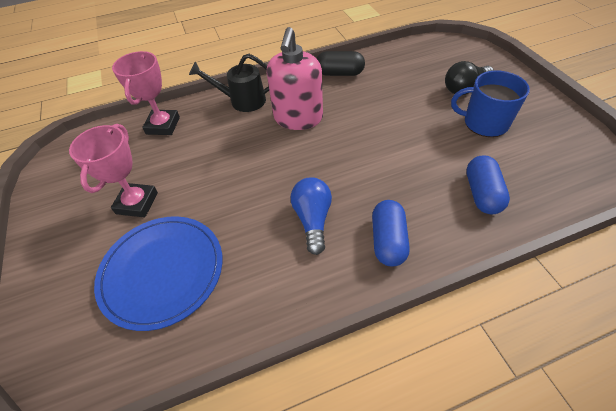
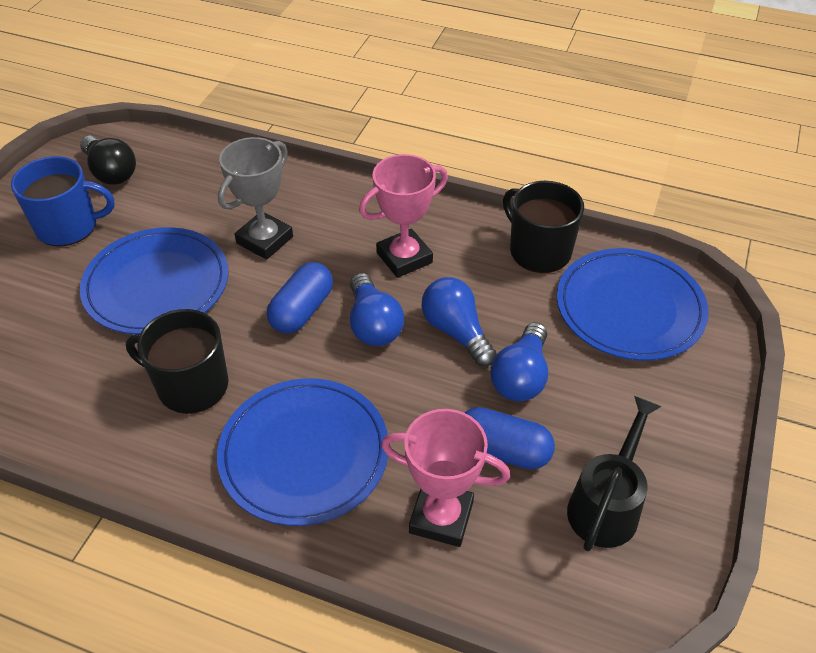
black capsule: 1 -> 0
black mug: 0 -> 2
blue light bulb: 1 -> 3
blue plate: 1 -> 3
grey trophy: 0 -> 1
pink soap dispenser: 1 -> 0

